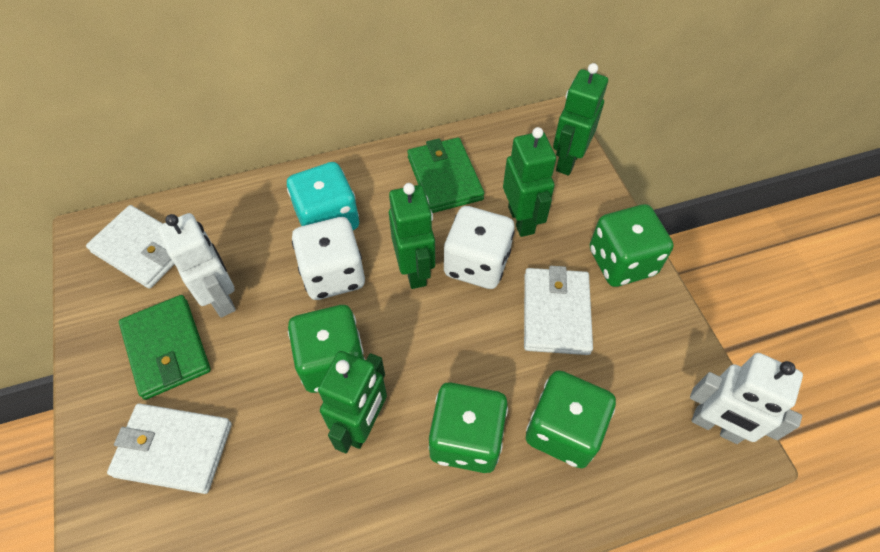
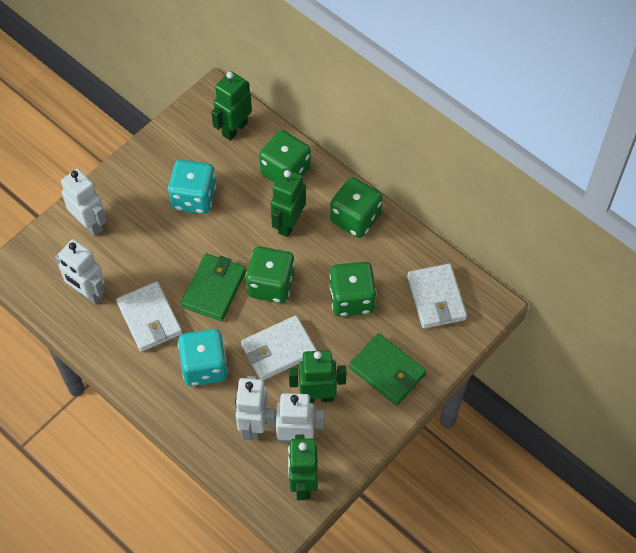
turquoise dice: 1 -> 2
white dice: 2 -> 0
white robot: 2 -> 4

